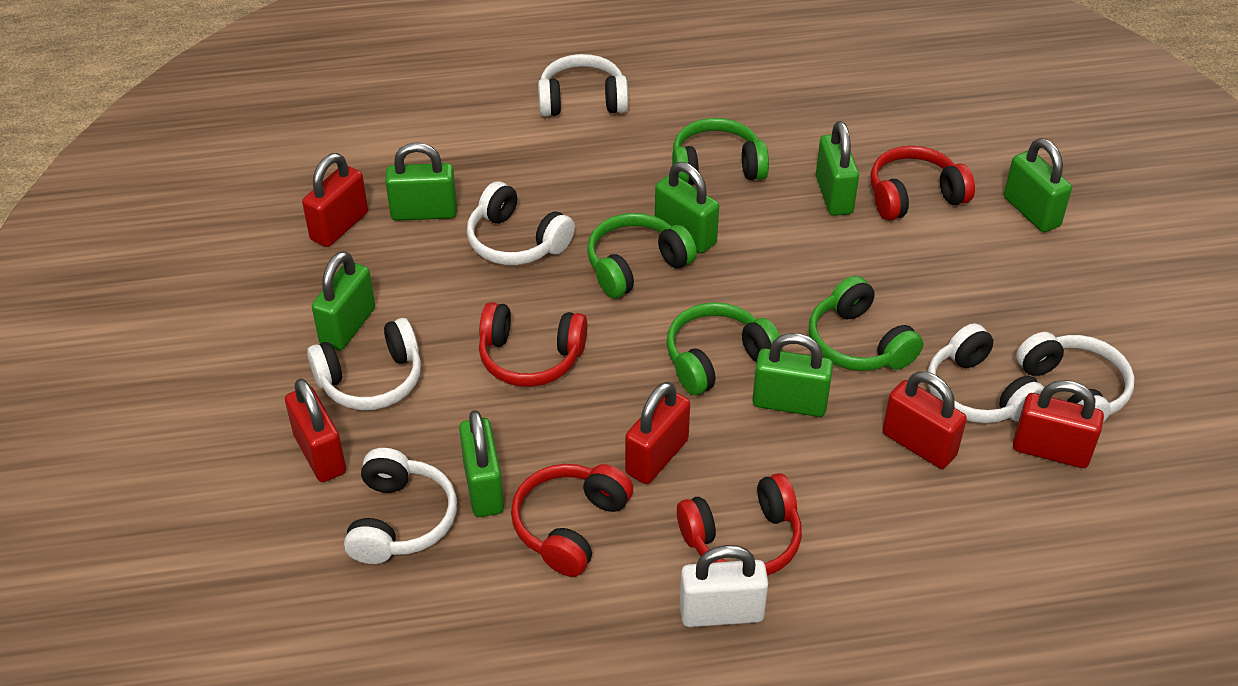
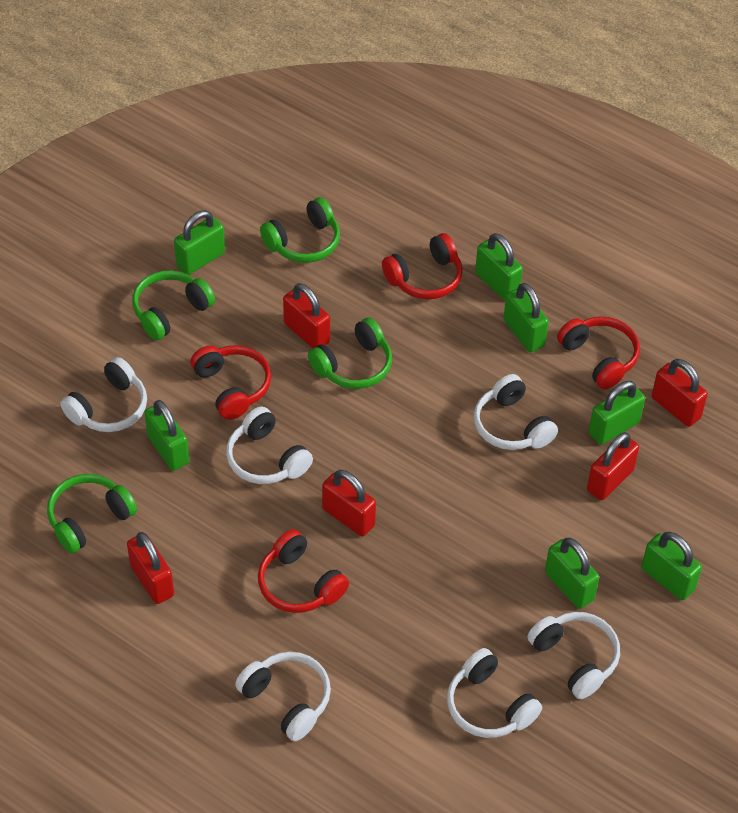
white padlock: 1 -> 0

